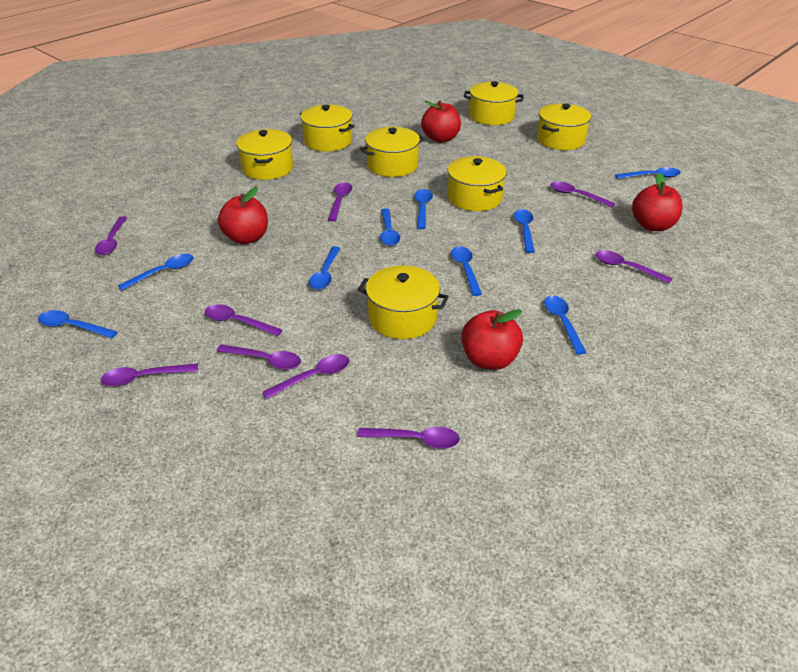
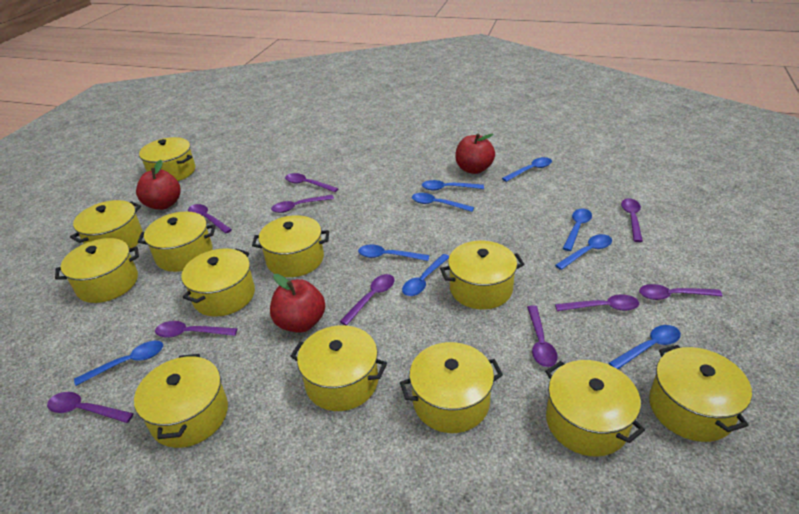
purple spoon: 9 -> 10
red apple: 4 -> 3
yellow pot: 7 -> 12

